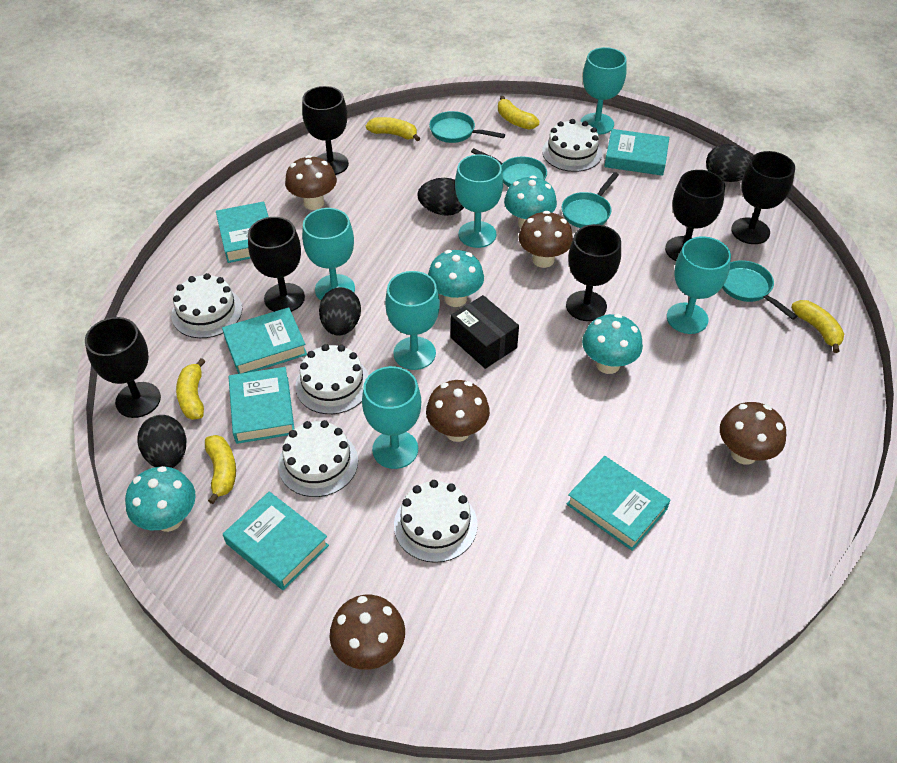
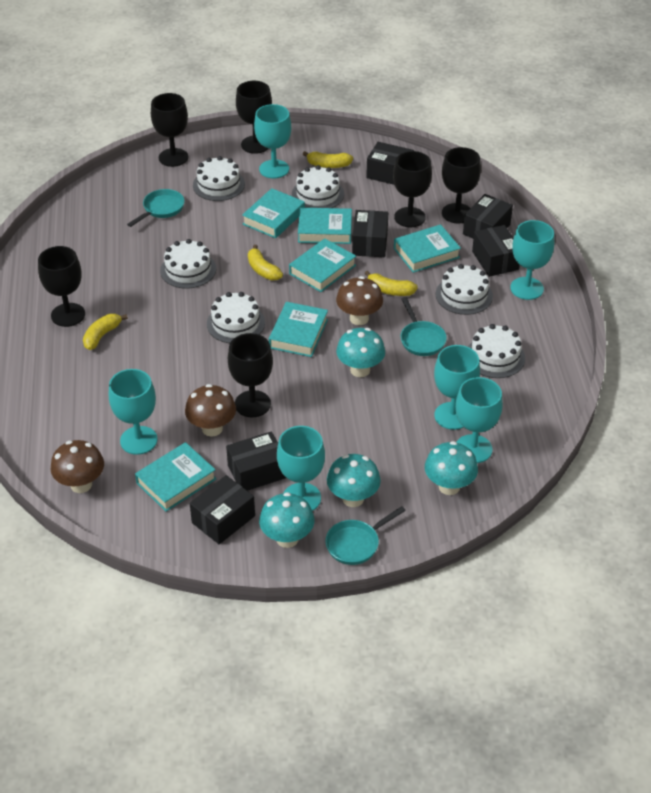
black box: 1 -> 6
black egg: 4 -> 0
brown mushroom: 5 -> 3
turquoise pan: 4 -> 3
white cake: 5 -> 6
yellow banana: 5 -> 4

